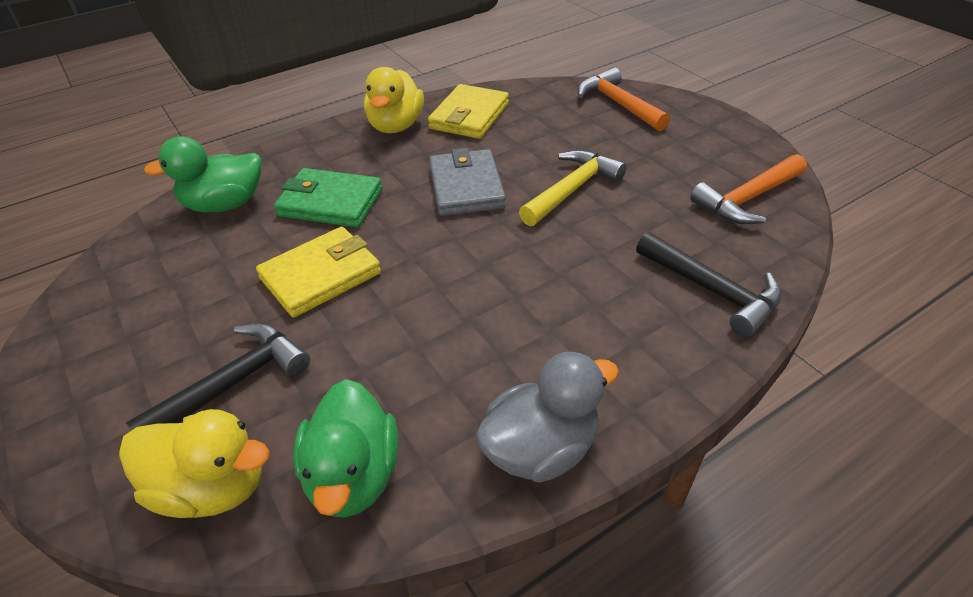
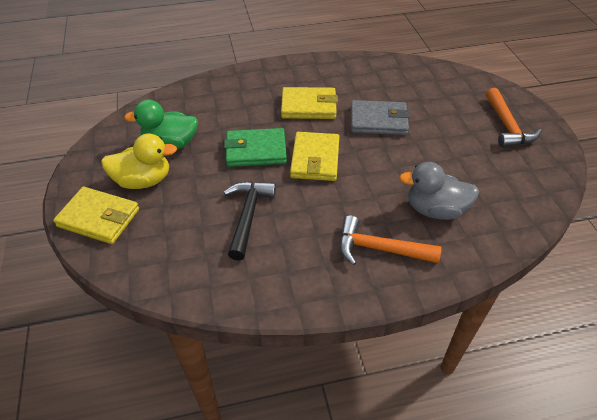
black hammer: 2 -> 1
green duck: 2 -> 1
yellow duck: 2 -> 1
yellow hammer: 1 -> 0
yellow wallet: 2 -> 3

